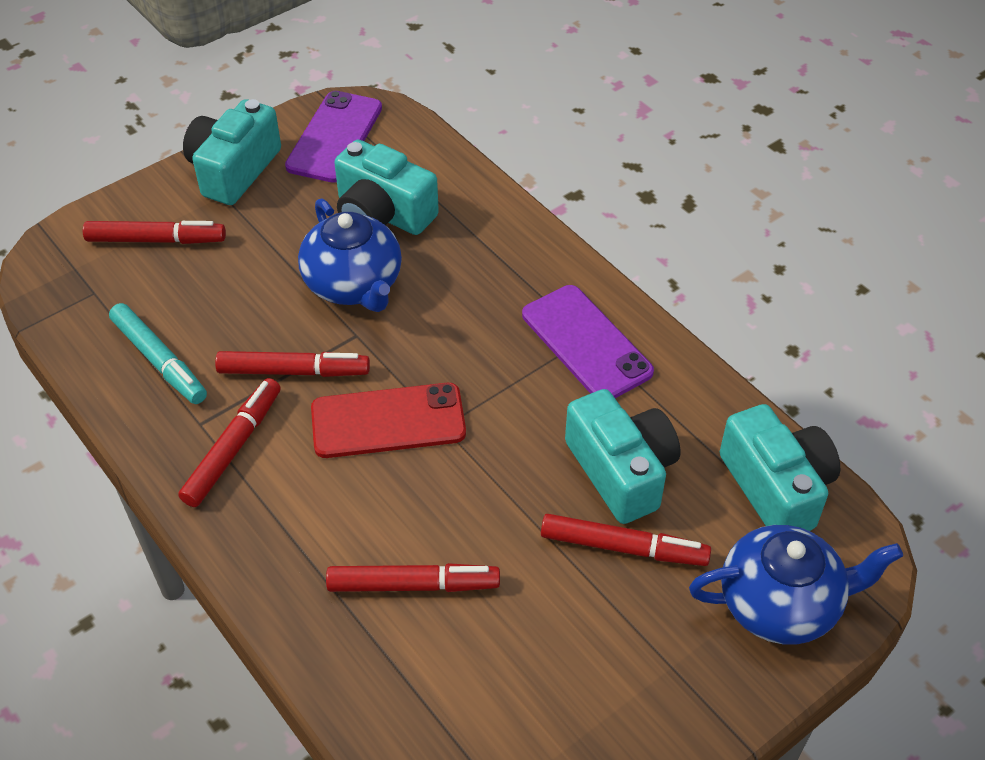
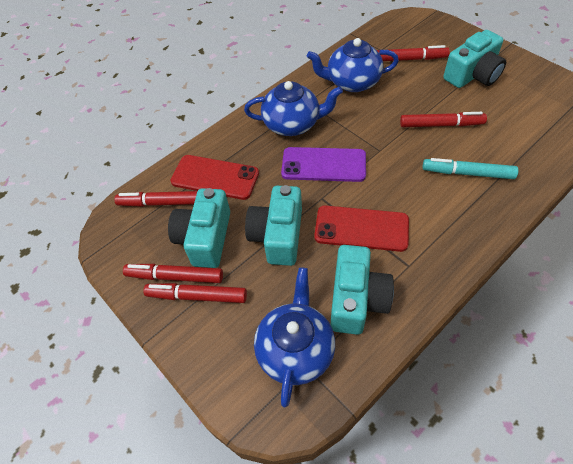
blue teapot: 2 -> 3
purple phone: 2 -> 1
red phone: 1 -> 2

